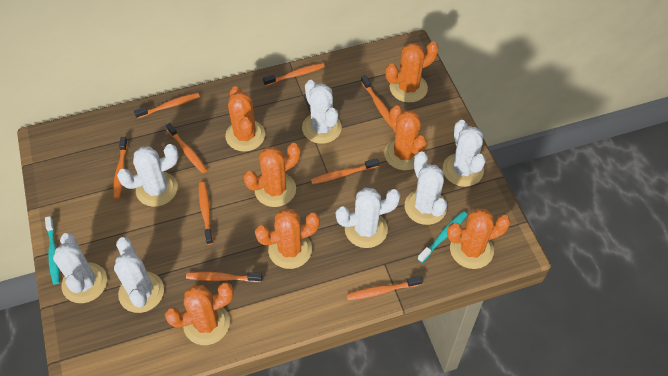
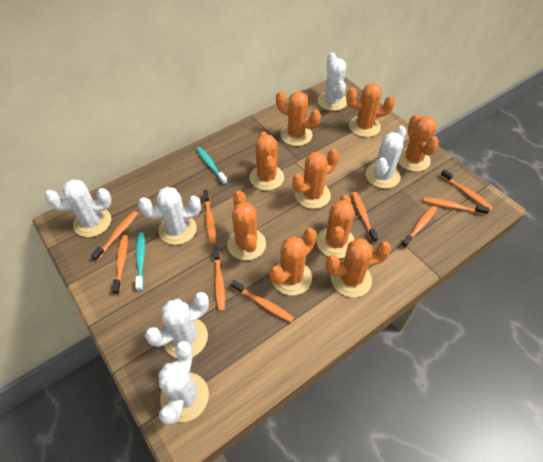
orange cactus: 7 -> 9
white cactus: 7 -> 6

